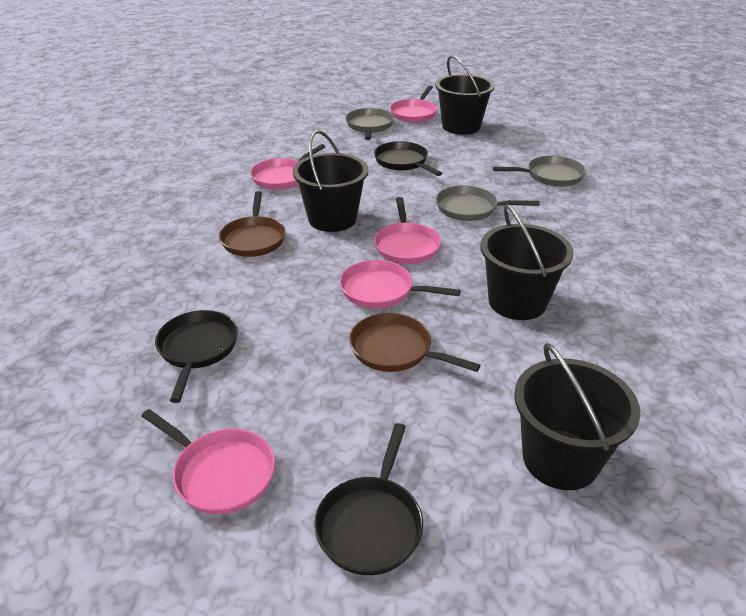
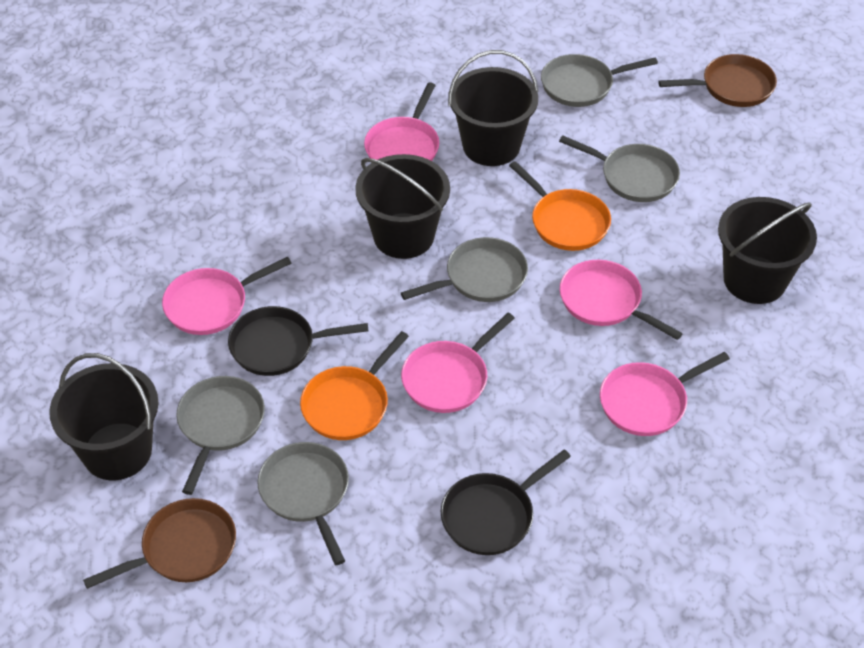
black pan: 3 -> 2
grey pan: 3 -> 5
orange pan: 0 -> 2

